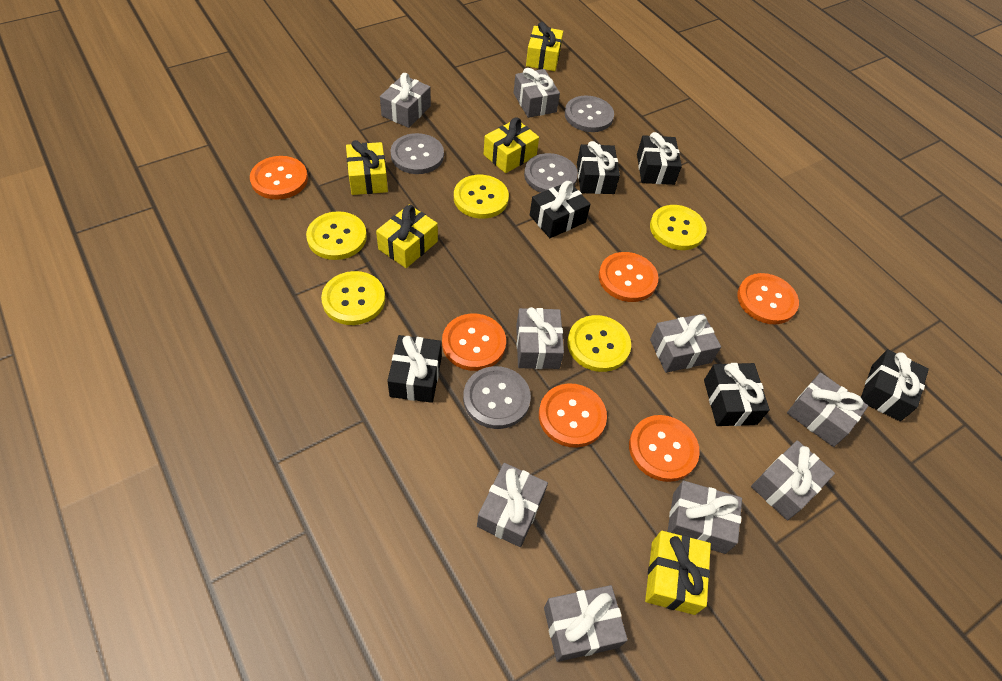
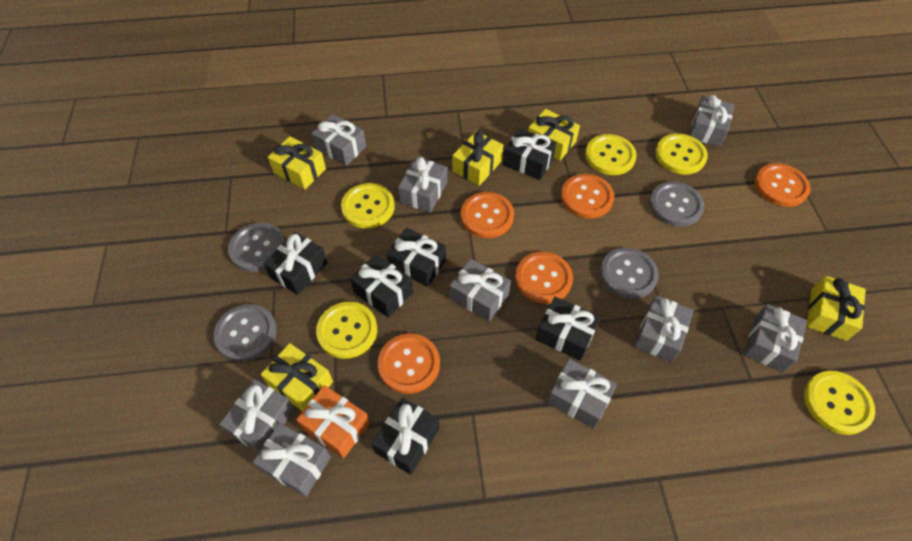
orange button: 6 -> 5
orange gift: 0 -> 1

